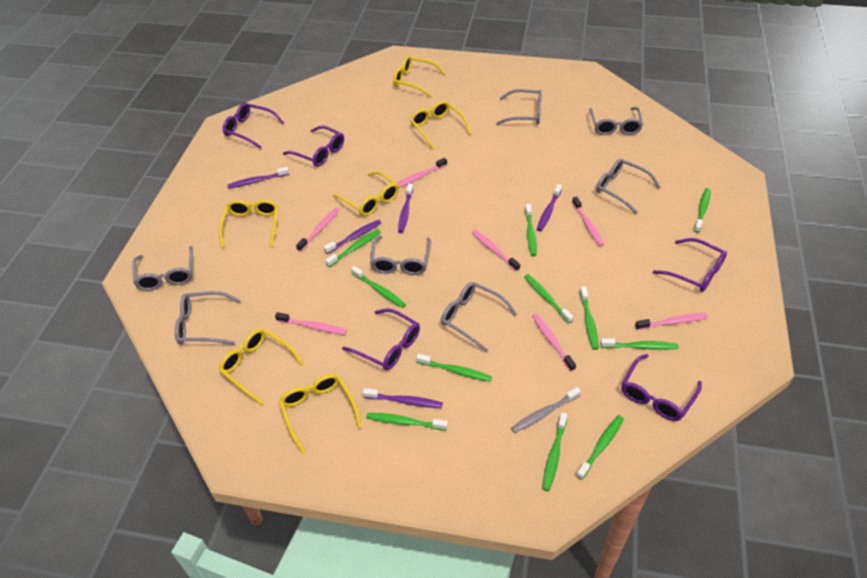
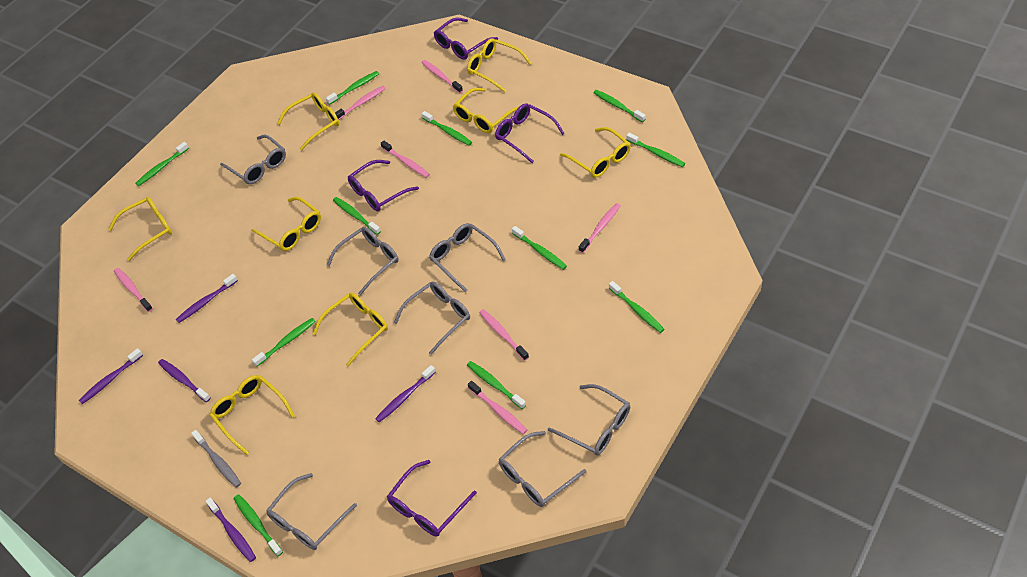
purple glasses: 5 -> 4
yellow glasses: 6 -> 8

